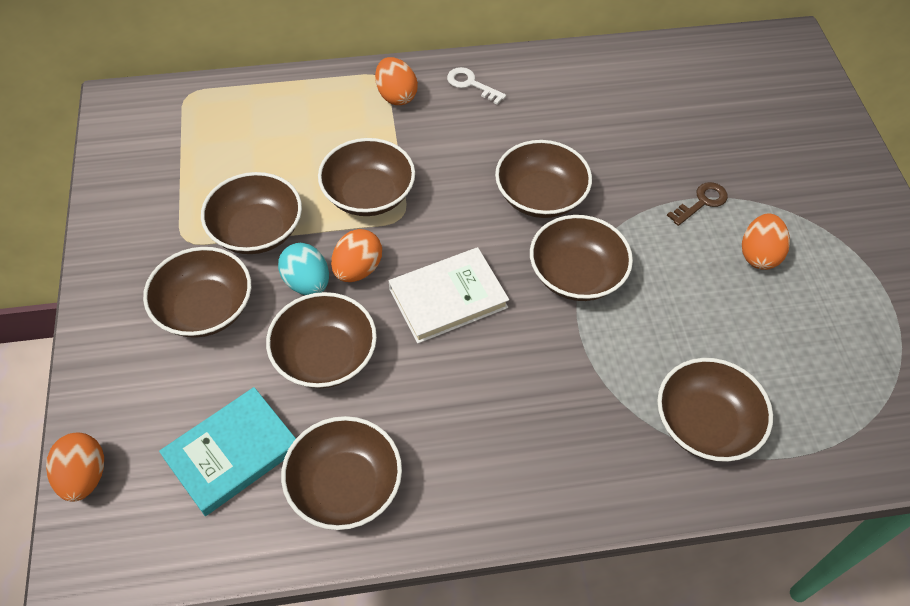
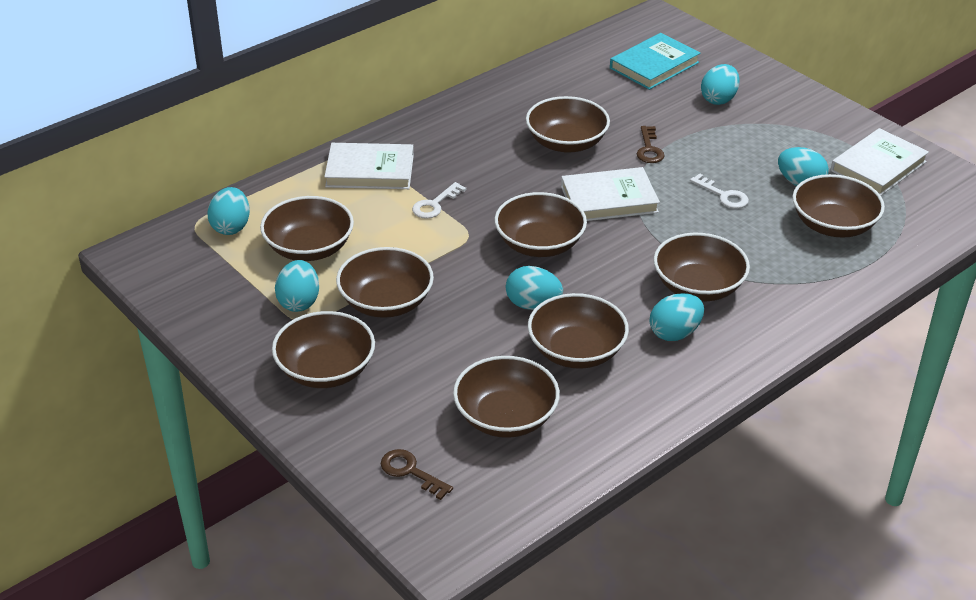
brown bowl: 8 -> 9
brown key: 1 -> 2
orange egg: 4 -> 0
turquoise egg: 1 -> 6
white book: 1 -> 3
white key: 1 -> 2

